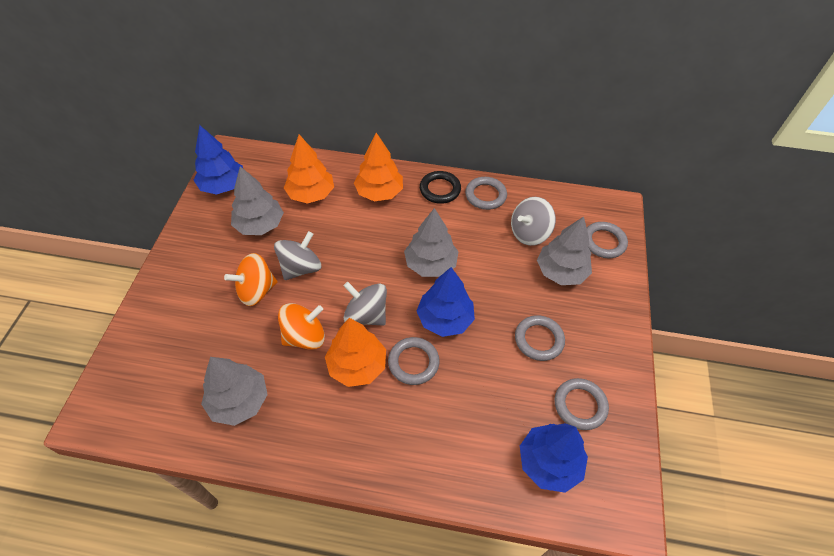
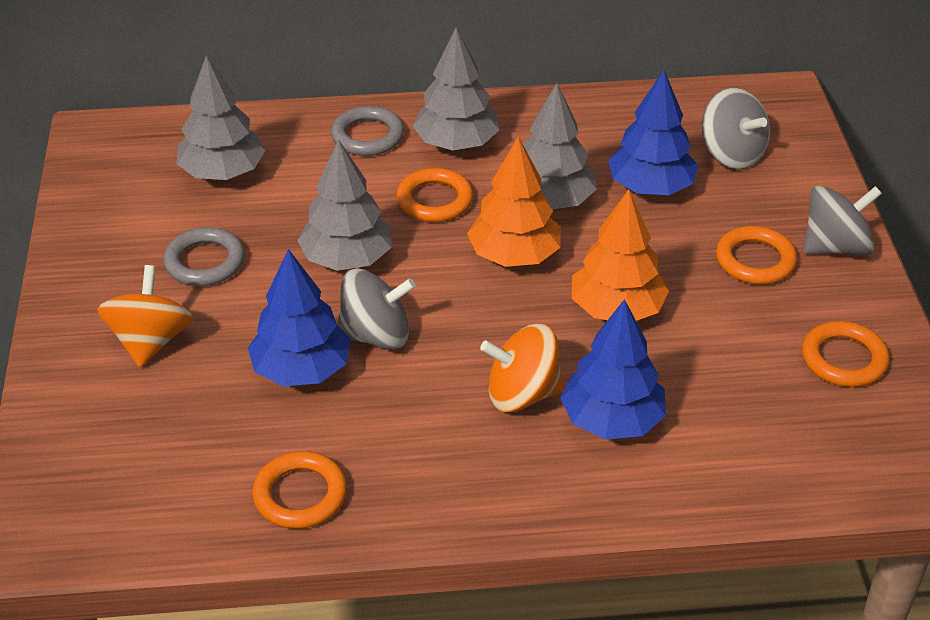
black ring: 1 -> 0
grey ring: 5 -> 2
orange ring: 0 -> 4
orange tree: 3 -> 2

